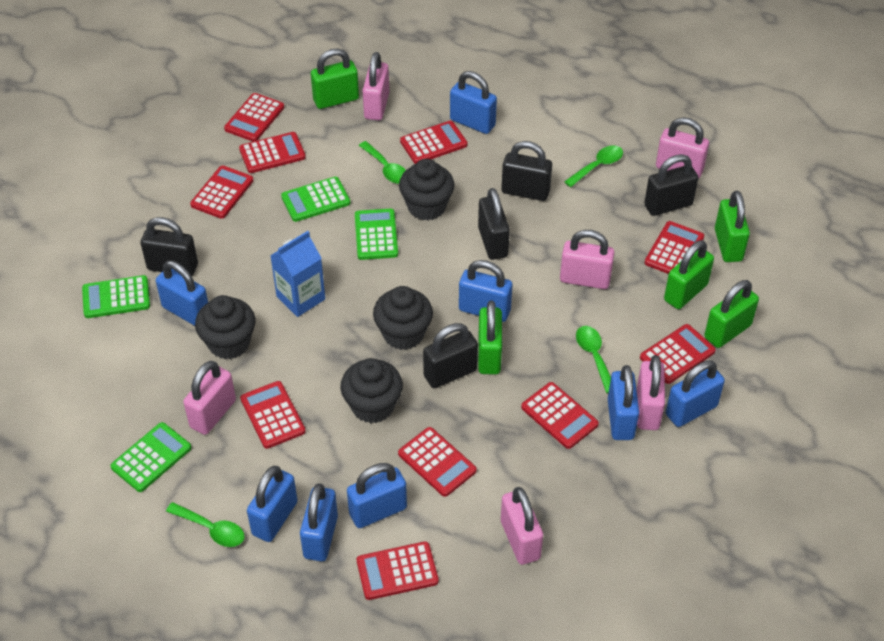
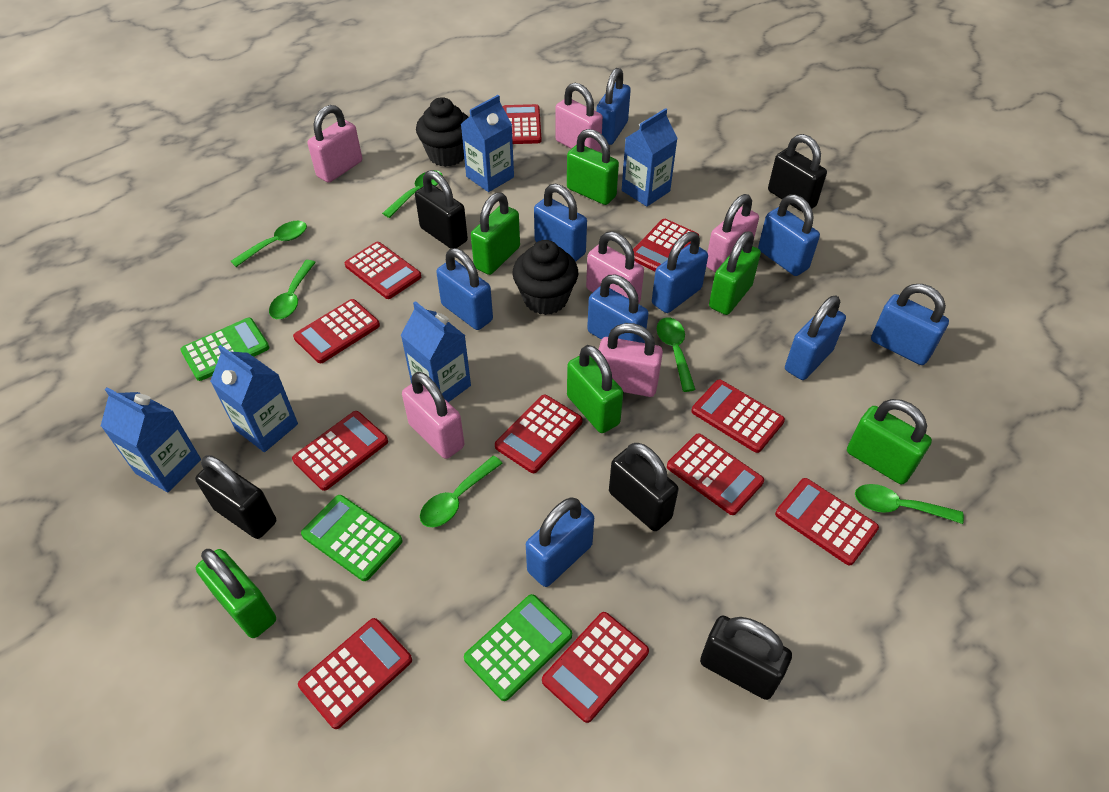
black cupcake: 4 -> 2
blue carton: 1 -> 5
blue padlock: 8 -> 9
green calculator: 4 -> 3
green padlock: 5 -> 6
green spoon: 4 -> 6
red calculator: 10 -> 11

